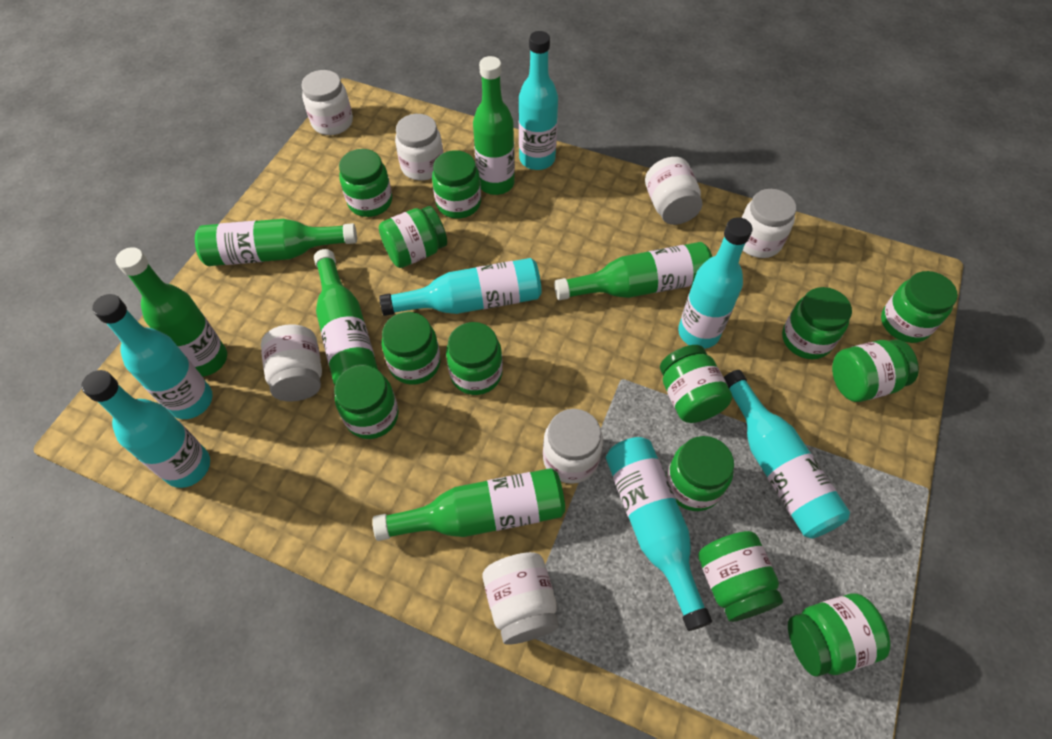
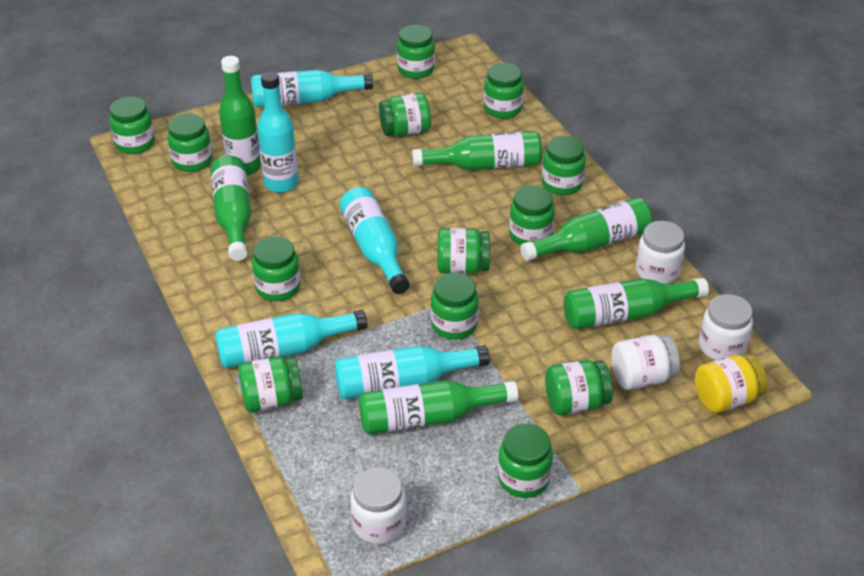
turquoise bottle: 7 -> 5
white jar: 7 -> 4
yellow jar: 0 -> 1

